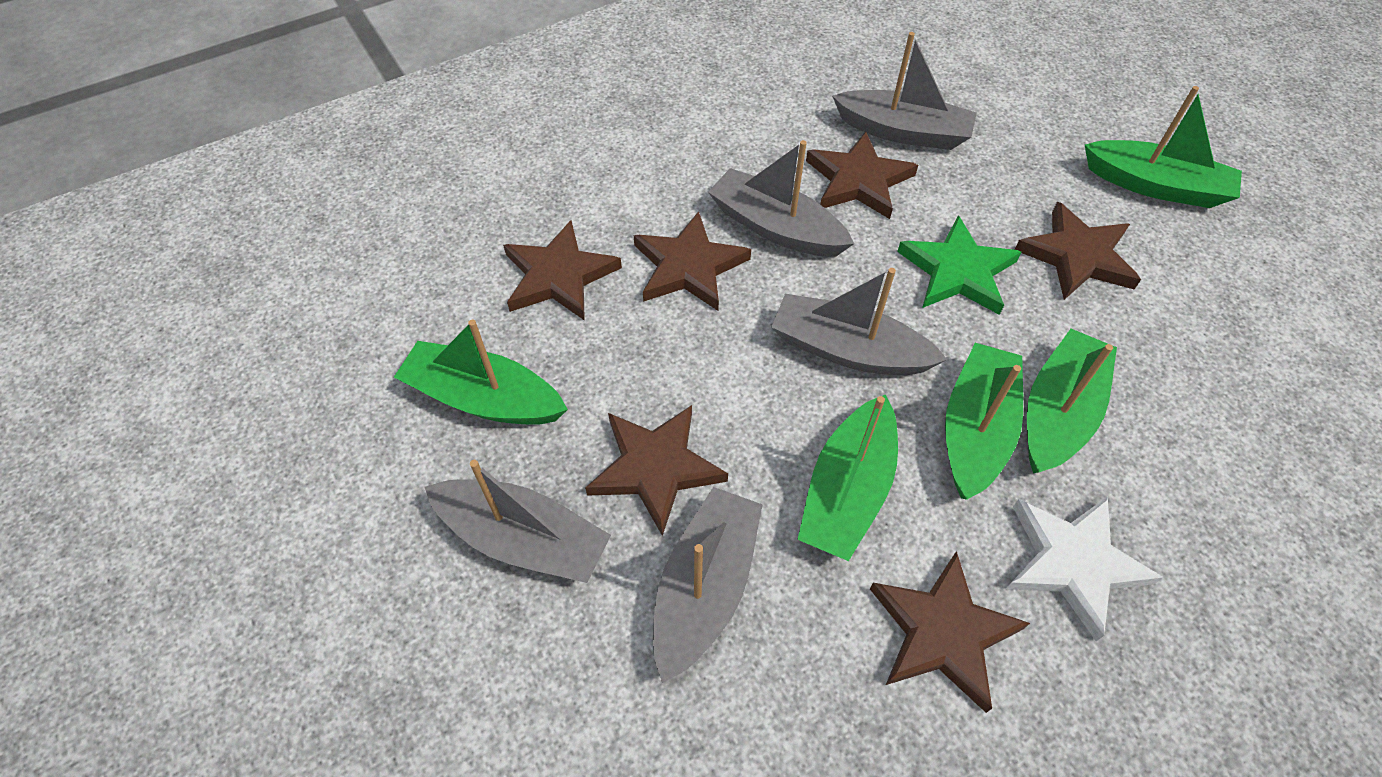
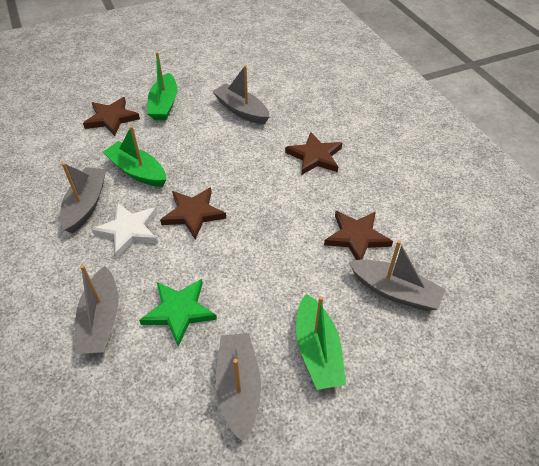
brown star: 6 -> 4
green boat: 5 -> 3

